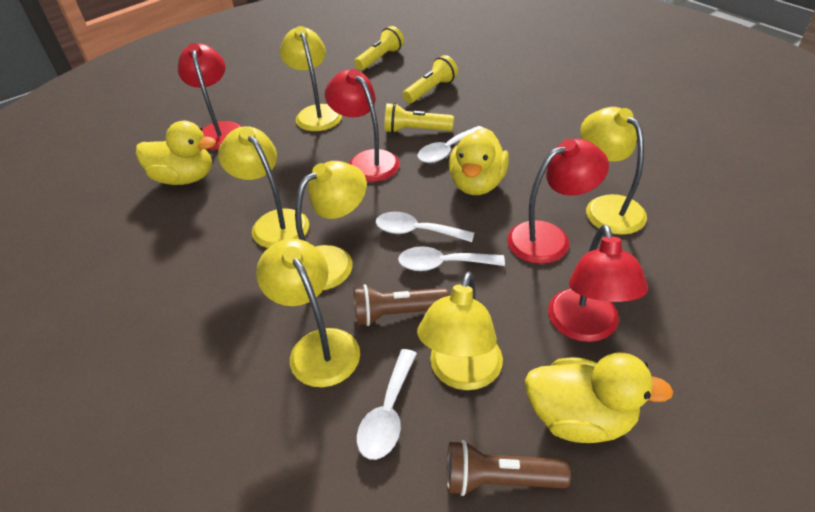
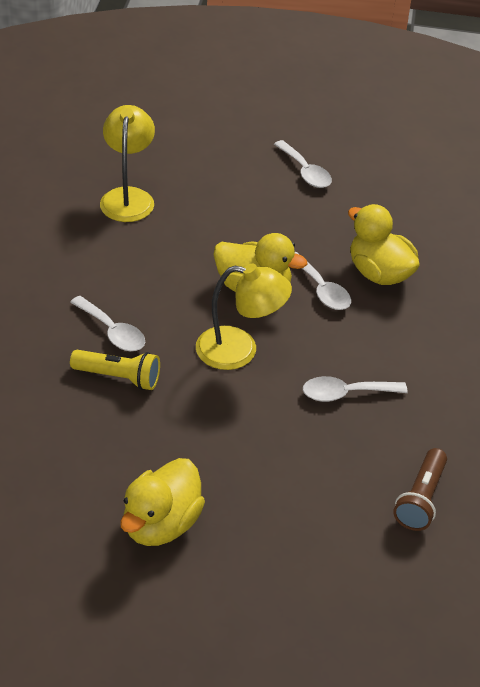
brown flashlight: 2 -> 1
red lamp: 4 -> 0
yellow flashlight: 3 -> 1
yellow lamp: 6 -> 2

